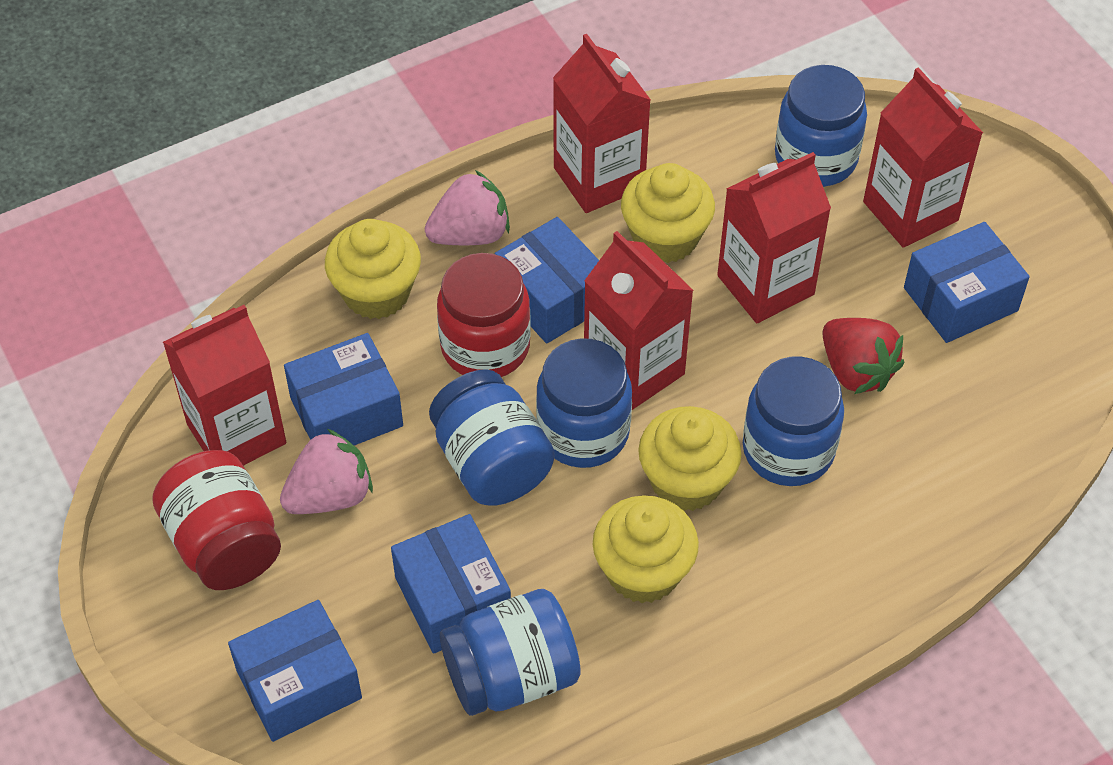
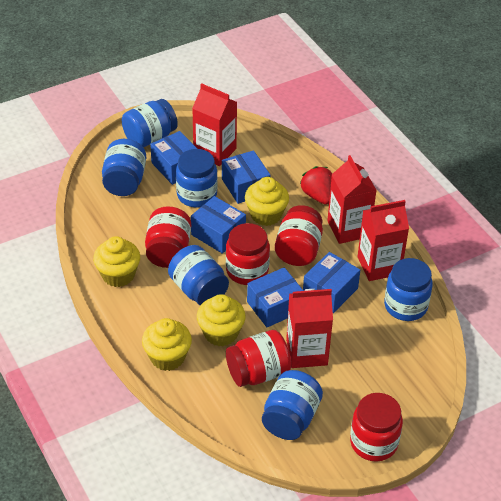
blue jar: 5 -> 6
pink strawberry: 2 -> 0
red carton: 5 -> 4
red jar: 2 -> 5

